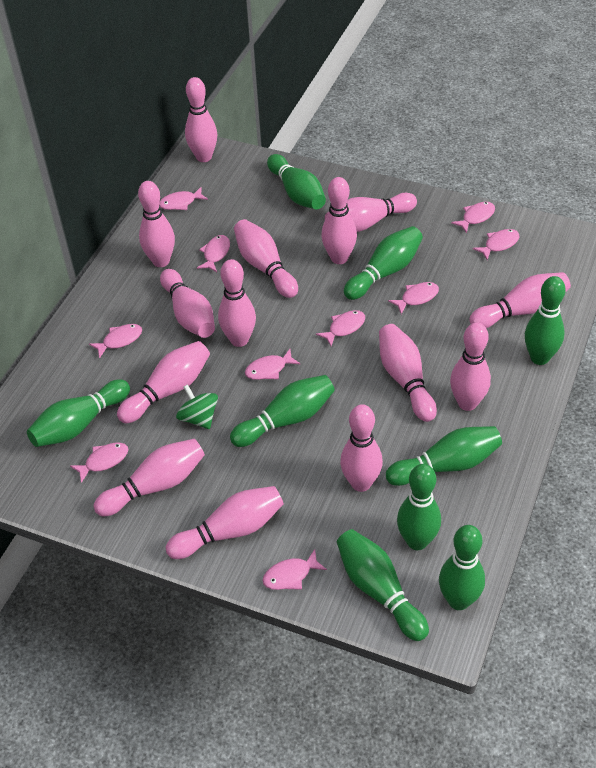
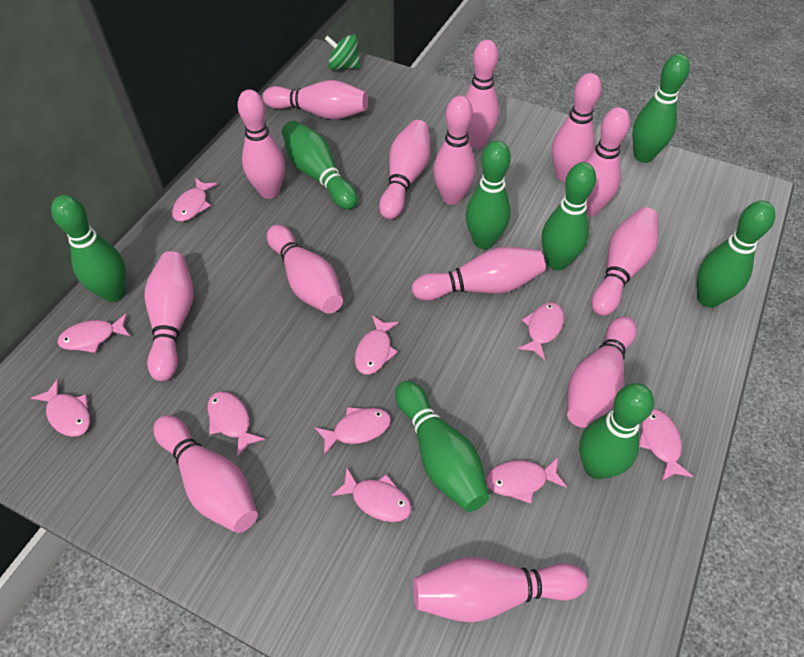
green bowling pin: 9 -> 8

